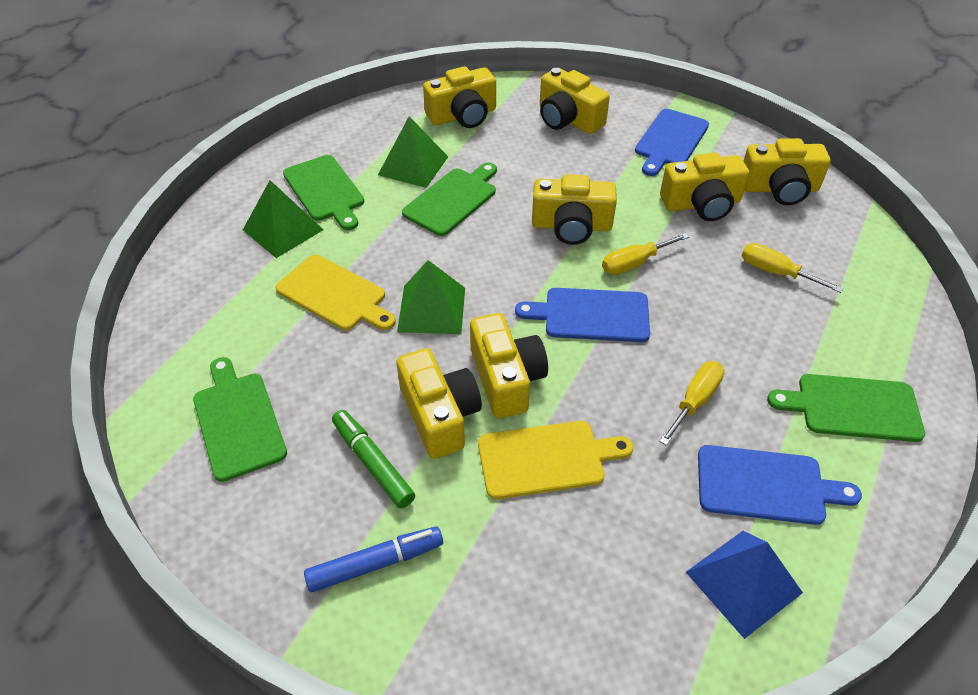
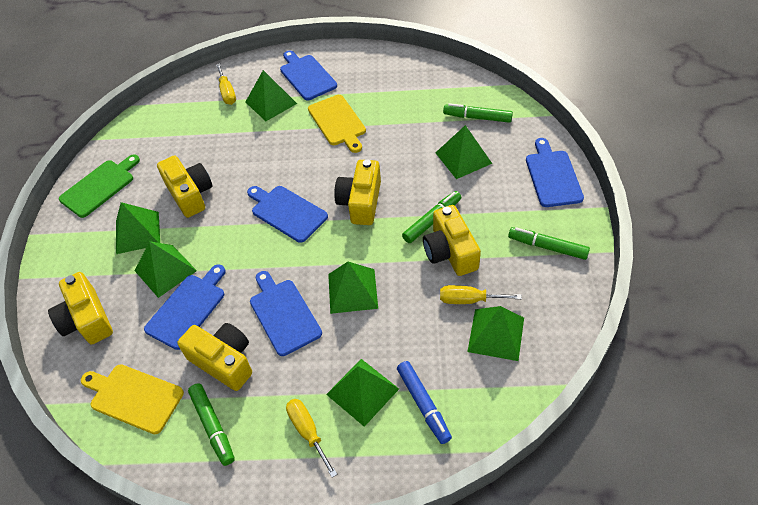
blue cutting board: 3 -> 5
blue pyramid: 1 -> 0
green cutting board: 4 -> 1
green marker: 1 -> 4
green pyramid: 3 -> 7
yellow camera: 7 -> 5

